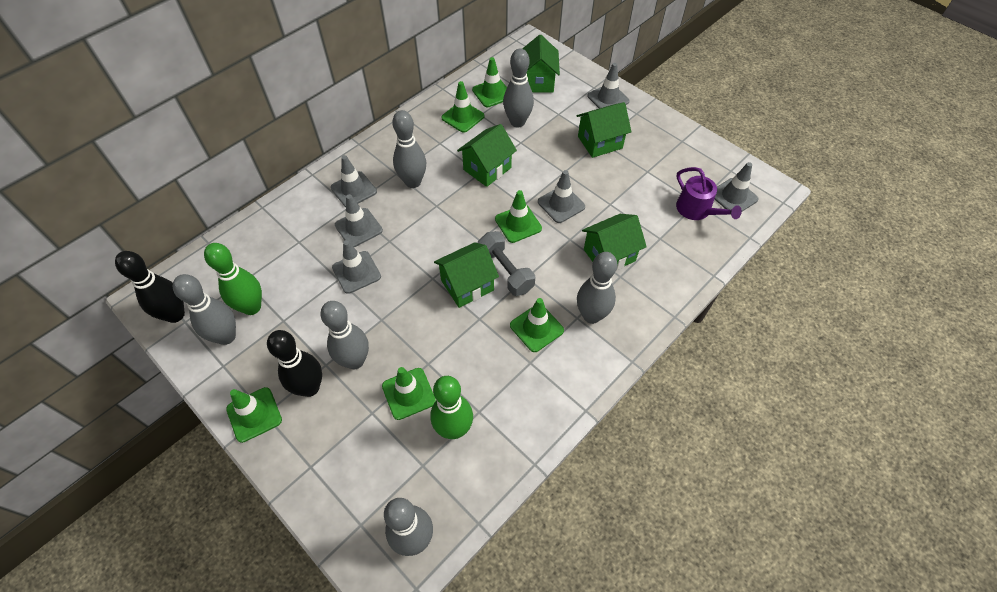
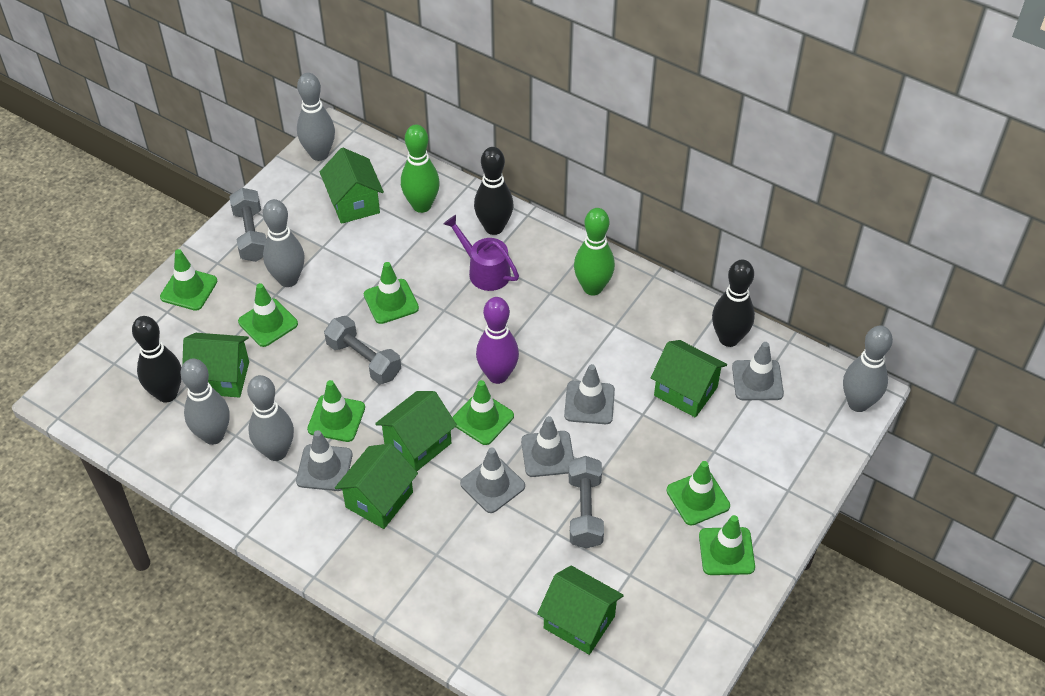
black bowling pin: 2 -> 3
green house: 5 -> 6
green traffic cone: 6 -> 7
grey bowling pin: 6 -> 5
grey dumbbell: 1 -> 3
grey traffic cone: 6 -> 5
purple bowling pin: 0 -> 1

